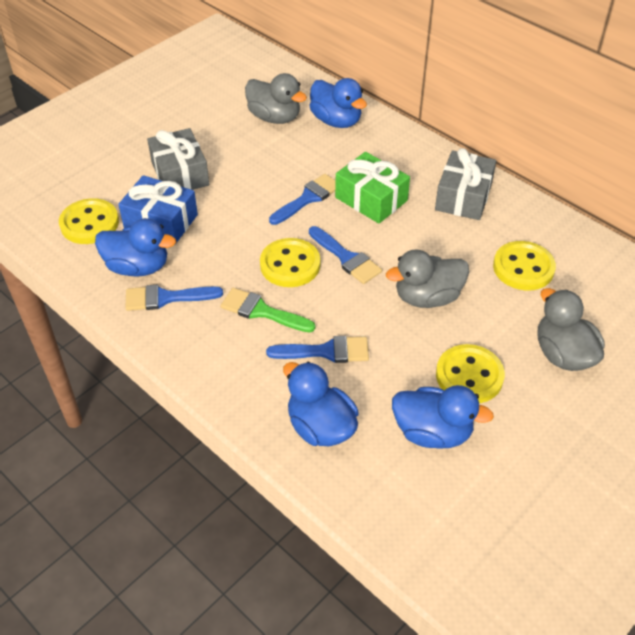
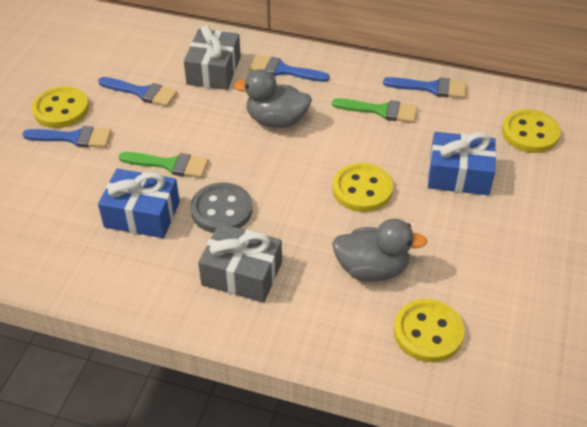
blue duck: 4 -> 0
blue gift: 1 -> 2
green brush: 1 -> 2
green gift: 1 -> 0
grey button: 0 -> 1
grey duck: 3 -> 2

